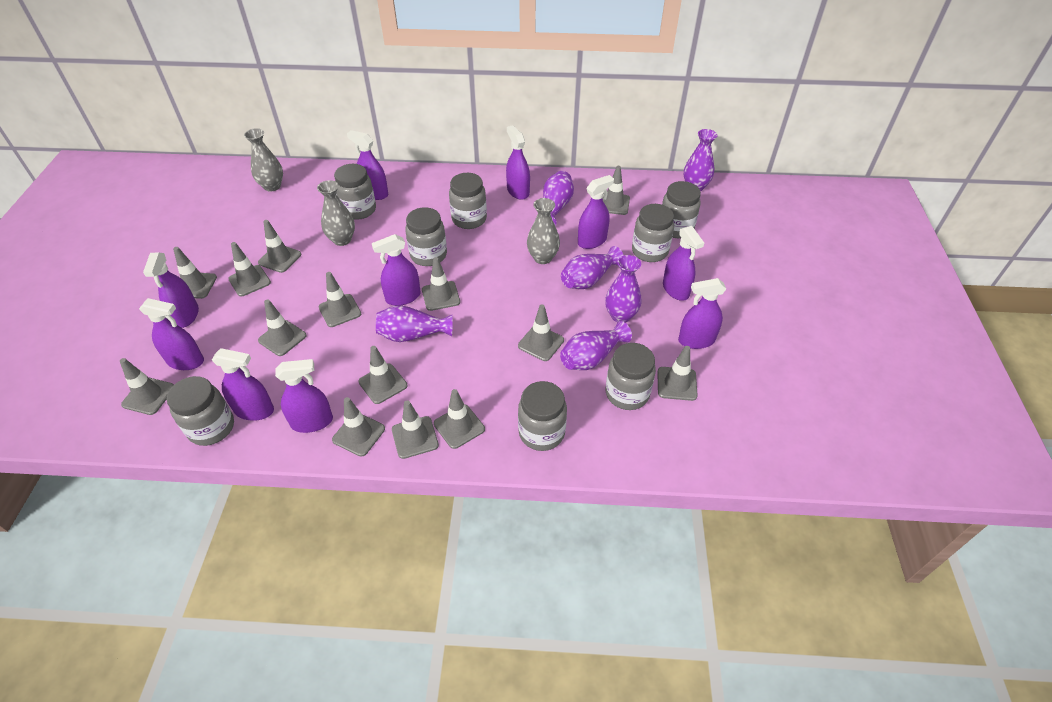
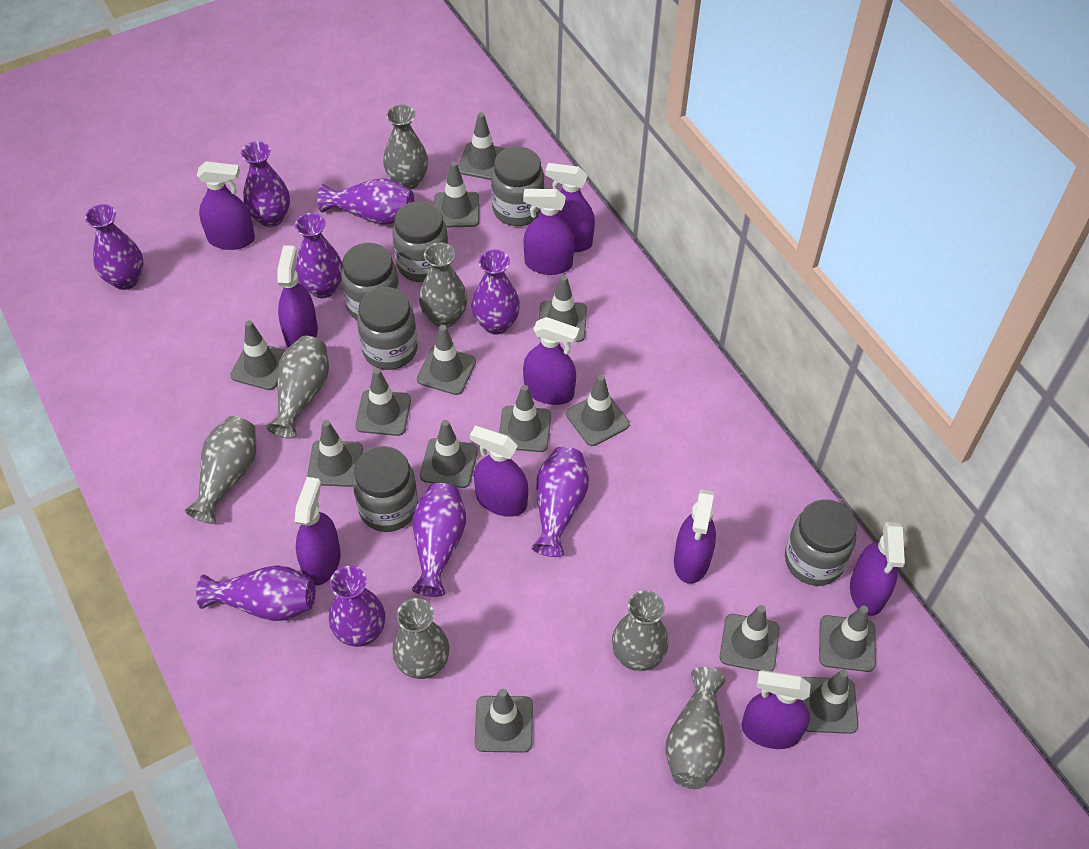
grey jar: 8 -> 6
grey vase: 3 -> 7
purple vase: 6 -> 9

